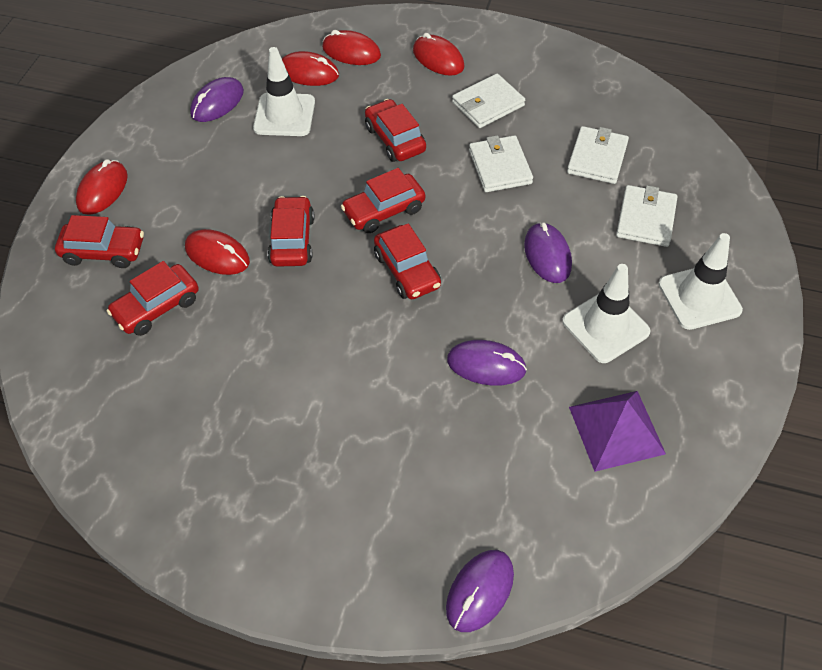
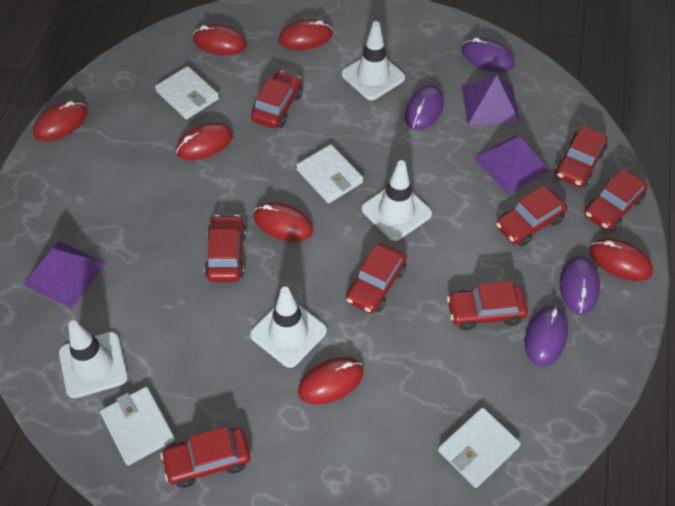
purple pyramid: 1 -> 3
red car: 6 -> 8
red mouse: 5 -> 7
white traffic cone: 3 -> 4

